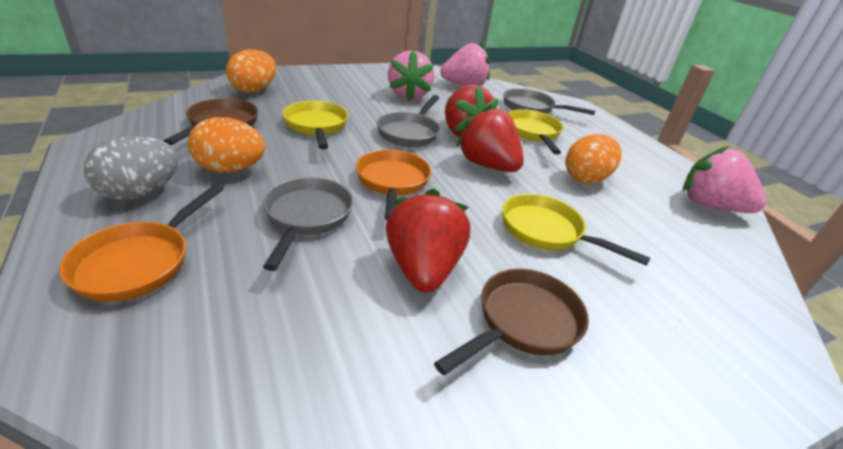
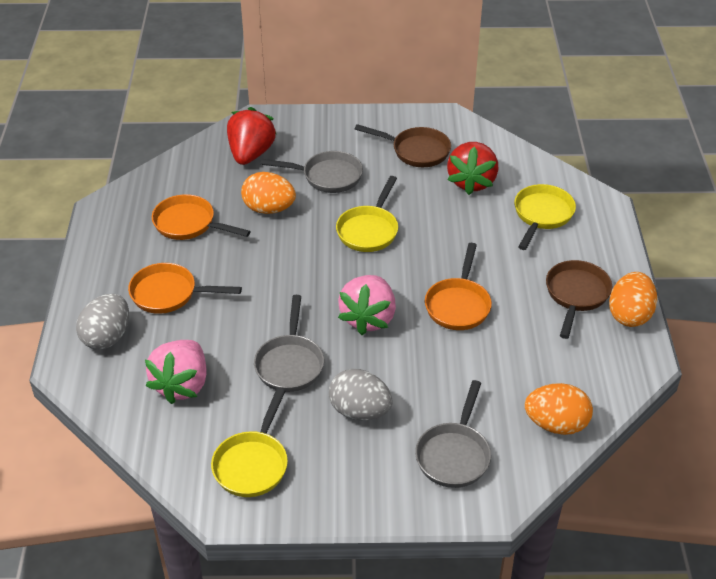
grey egg: 1 -> 2
orange pan: 2 -> 3
pink strawberry: 3 -> 2
red strawberry: 3 -> 2

